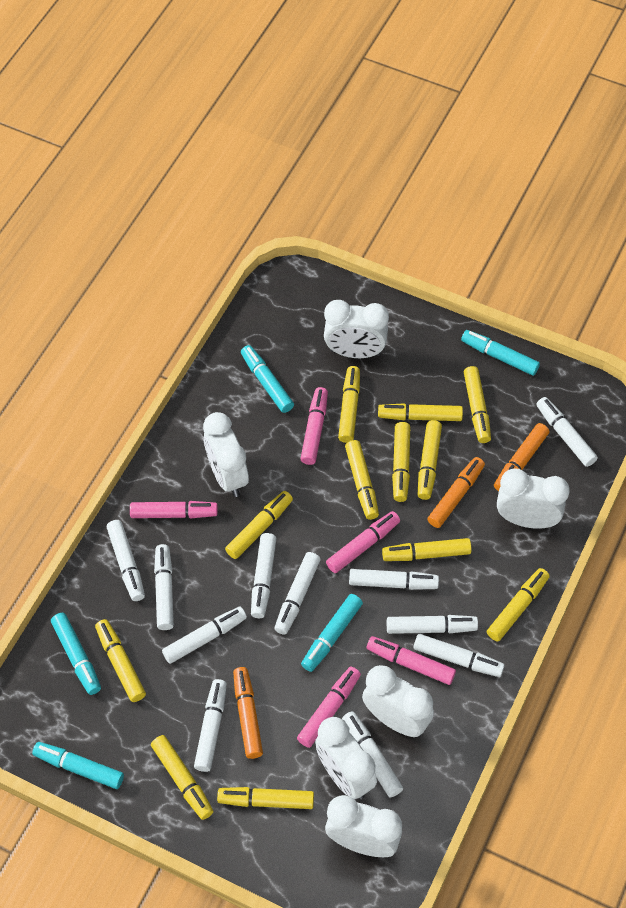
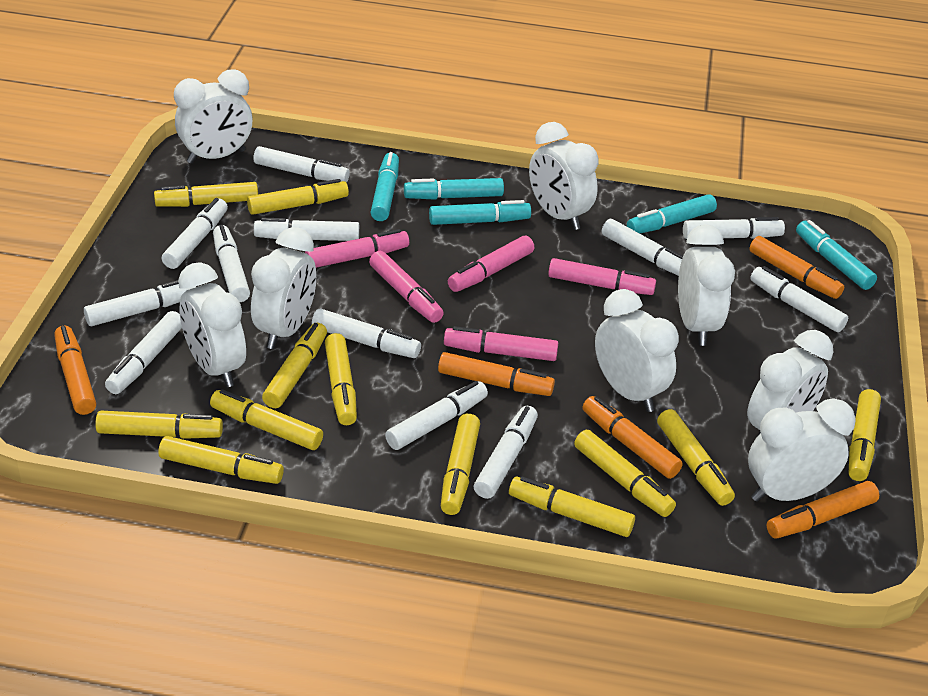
orange marker: 3 -> 5
white clock: 6 -> 8
white marker: 11 -> 12

